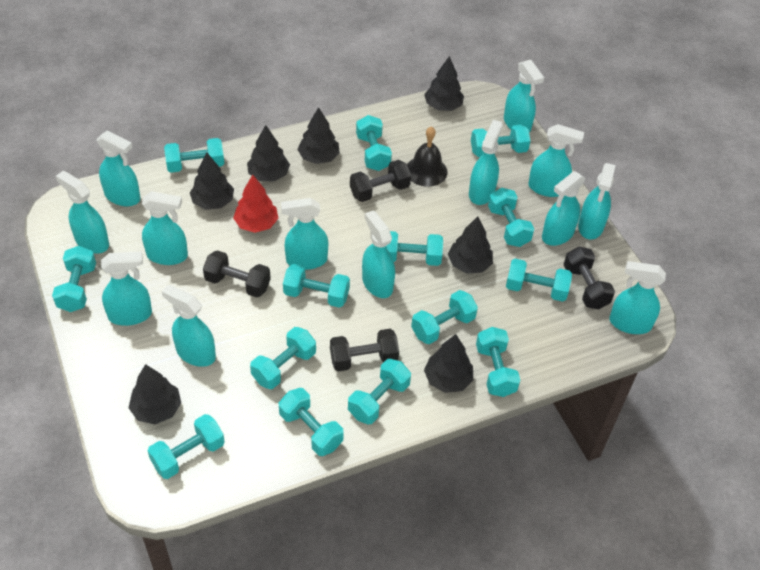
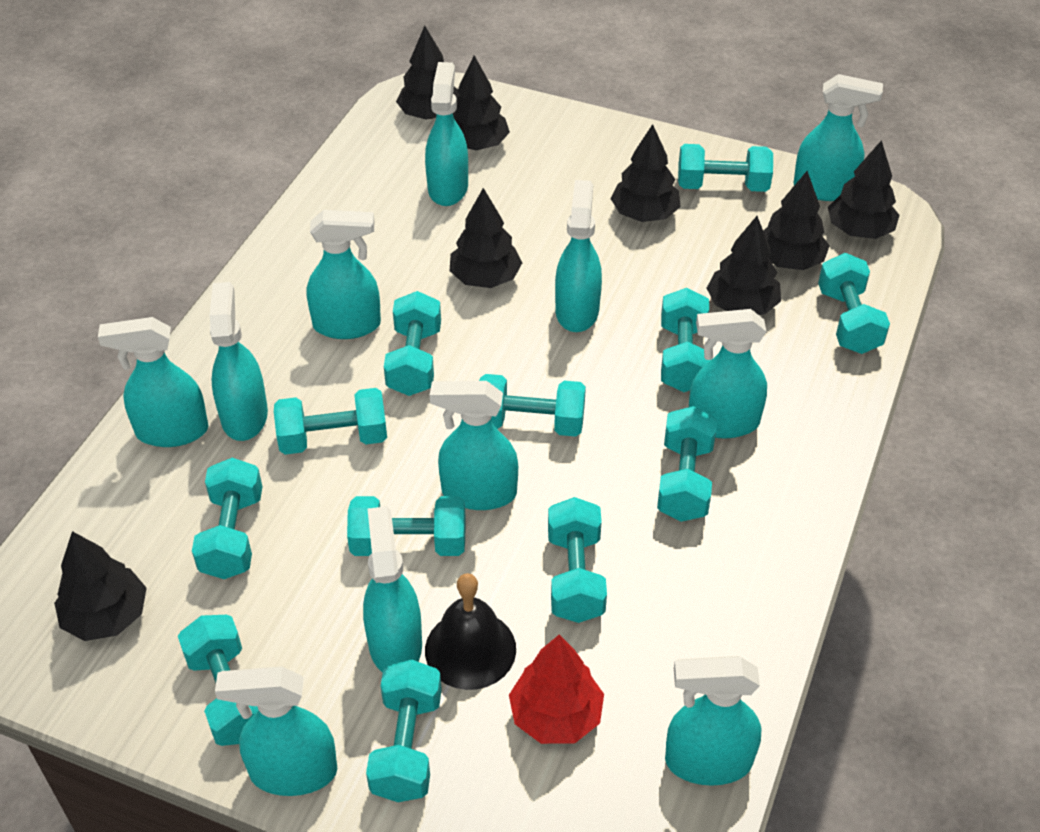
black dumbbell: 4 -> 0
black tree: 7 -> 8
turquoise dumbbell: 14 -> 12
turquoise spray bottle: 13 -> 11

